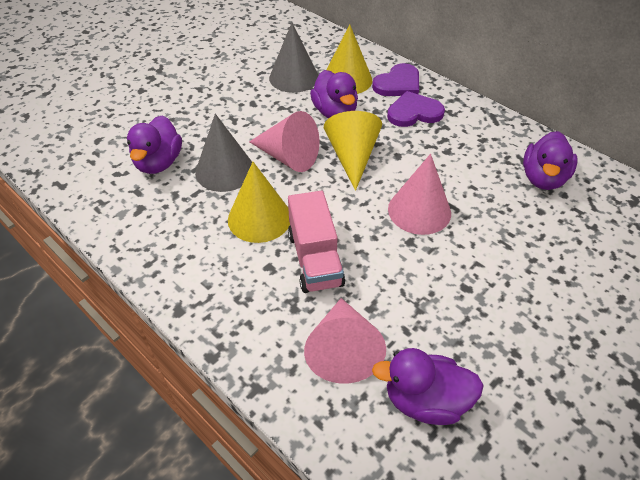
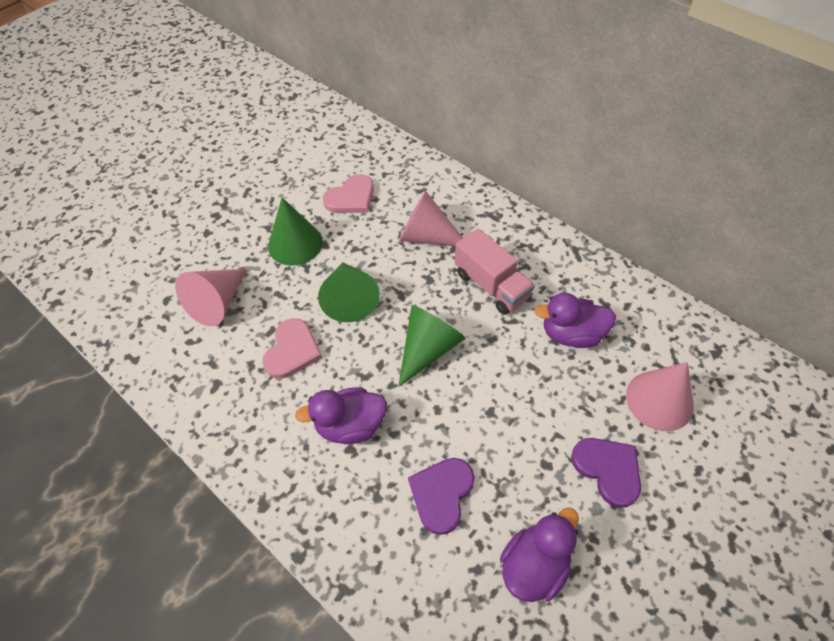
green cone: 0 -> 3
grey cone: 2 -> 0
pink heart: 0 -> 2
purple duck: 4 -> 3
yellow cone: 3 -> 0

